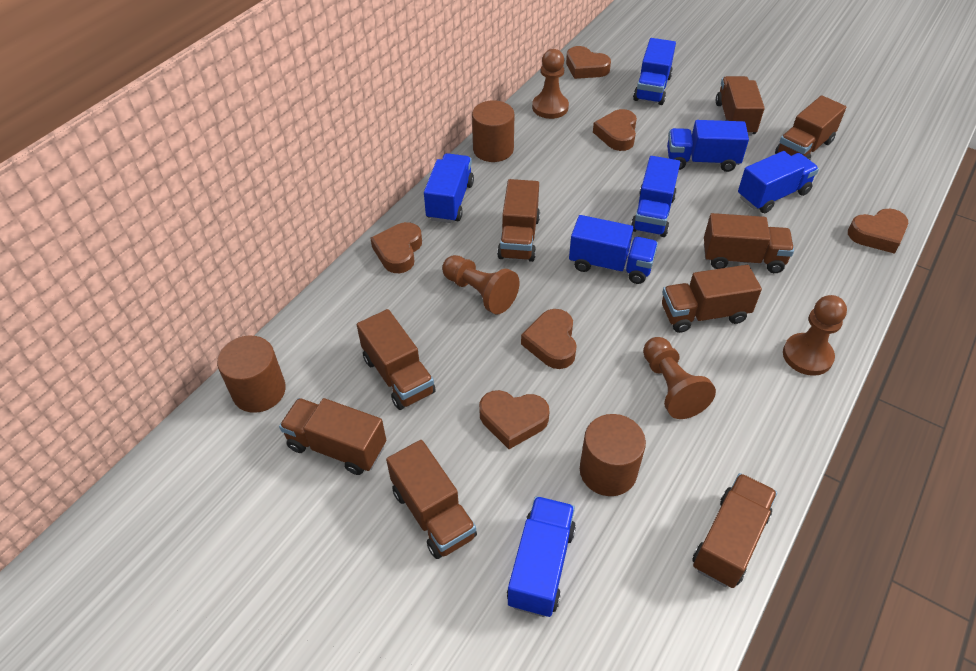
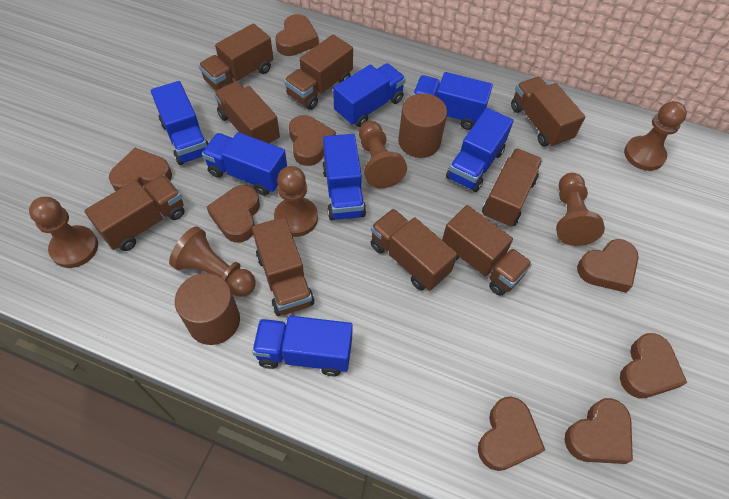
brown cylinder: 3 -> 2
brown heart: 6 -> 8
brown pawn: 4 -> 6

